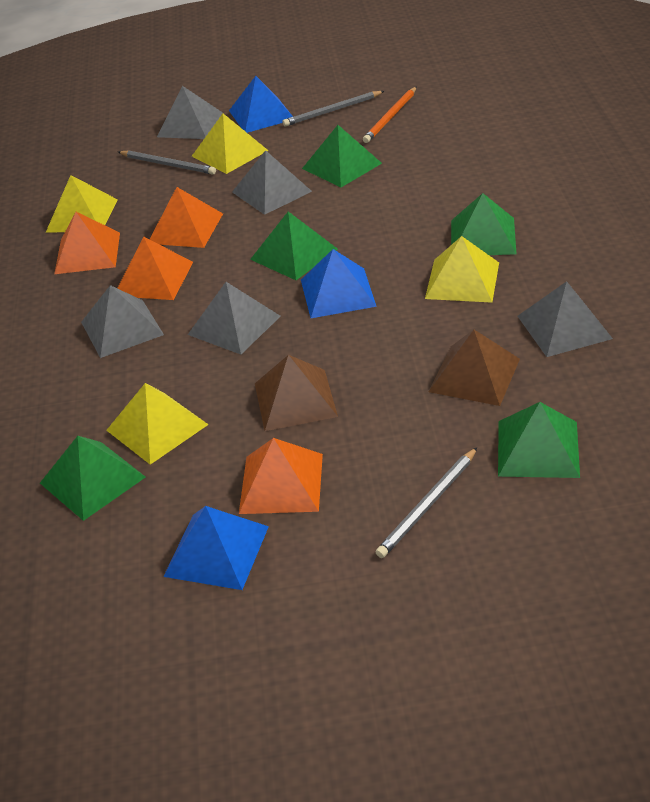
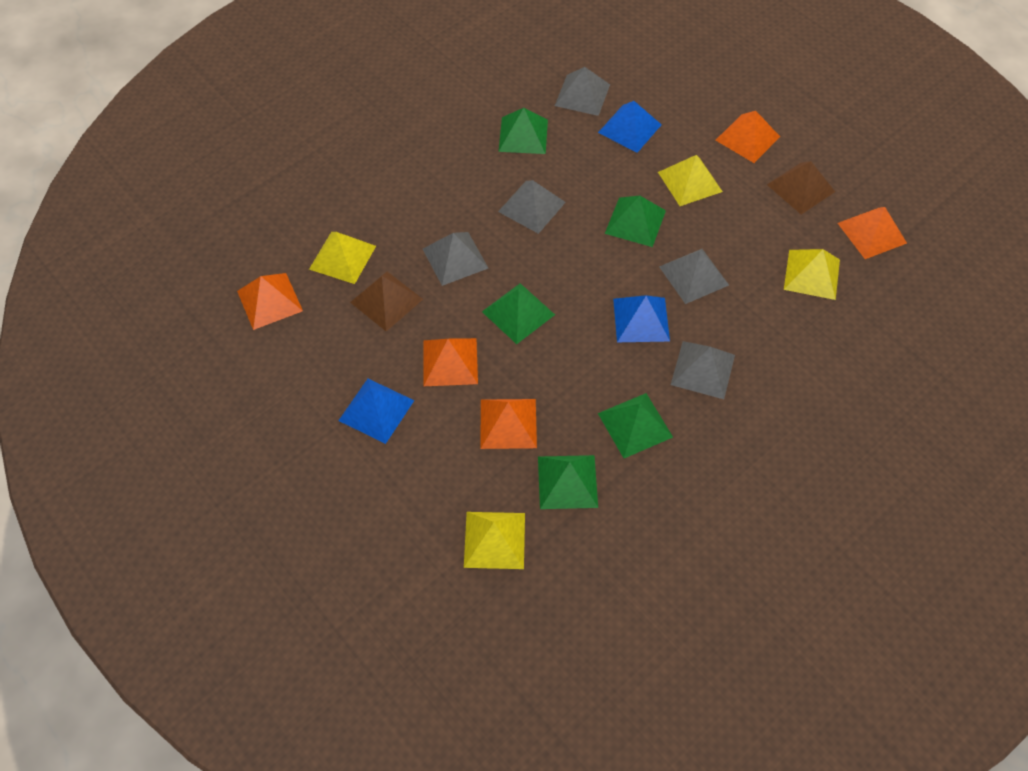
grey pencil: 3 -> 0
orange pencil: 1 -> 0
orange pyramid: 4 -> 5

